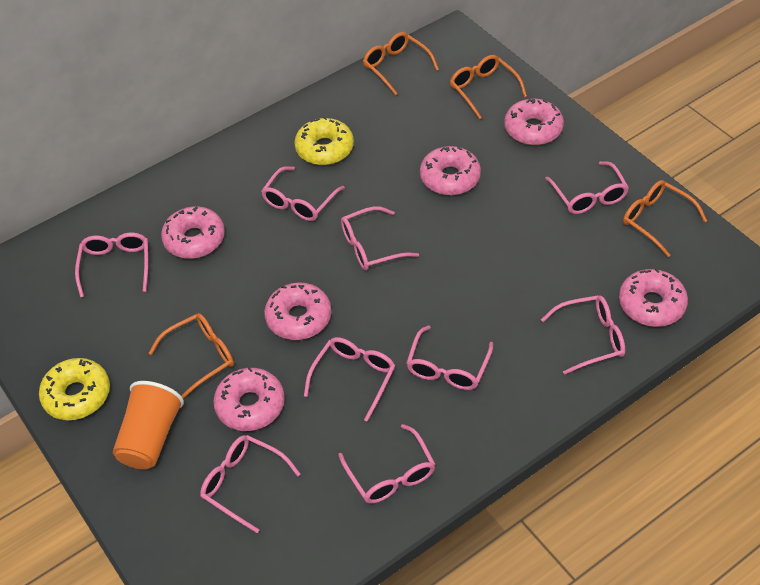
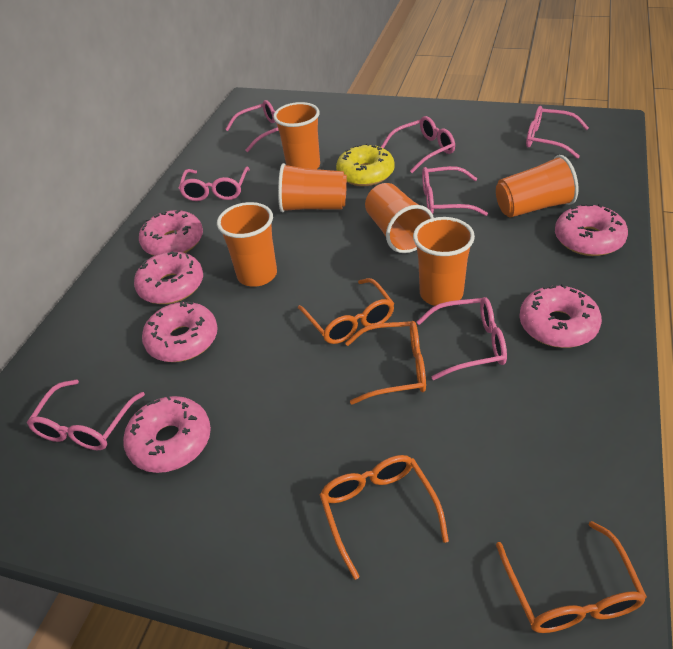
orange cup: 1 -> 6
pink glasses: 9 -> 7
yellow donut: 2 -> 1

